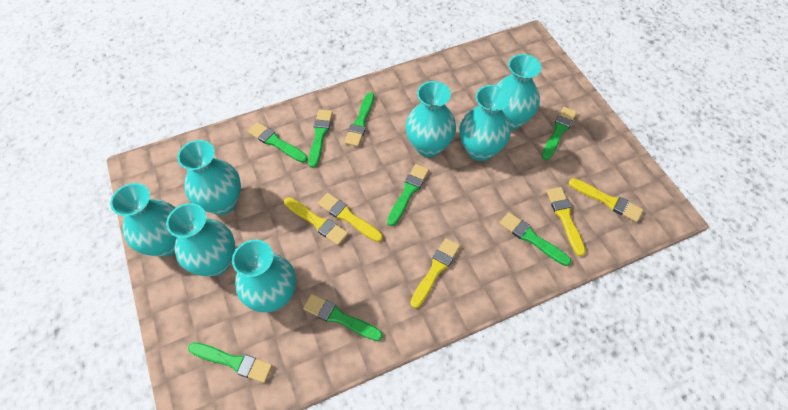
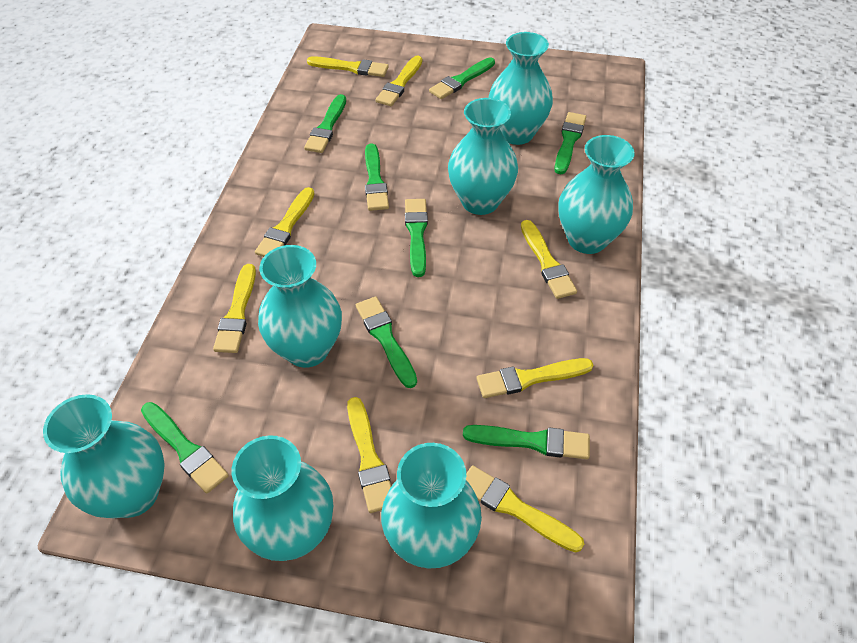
yellow brush: 5 -> 8

